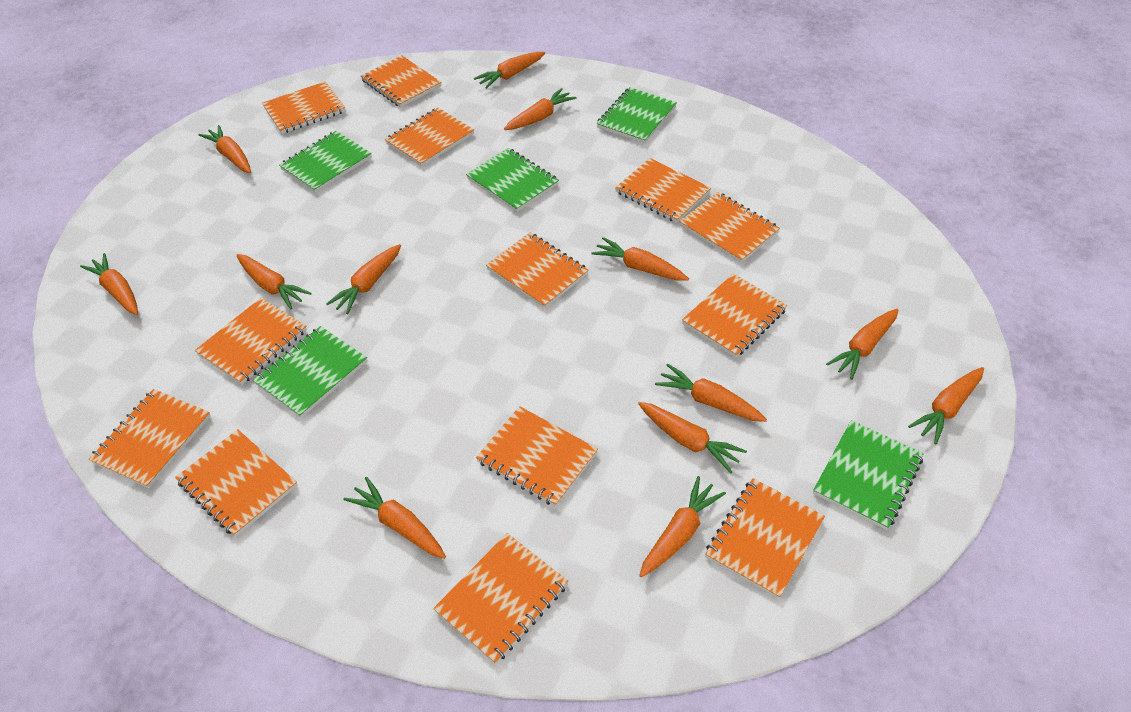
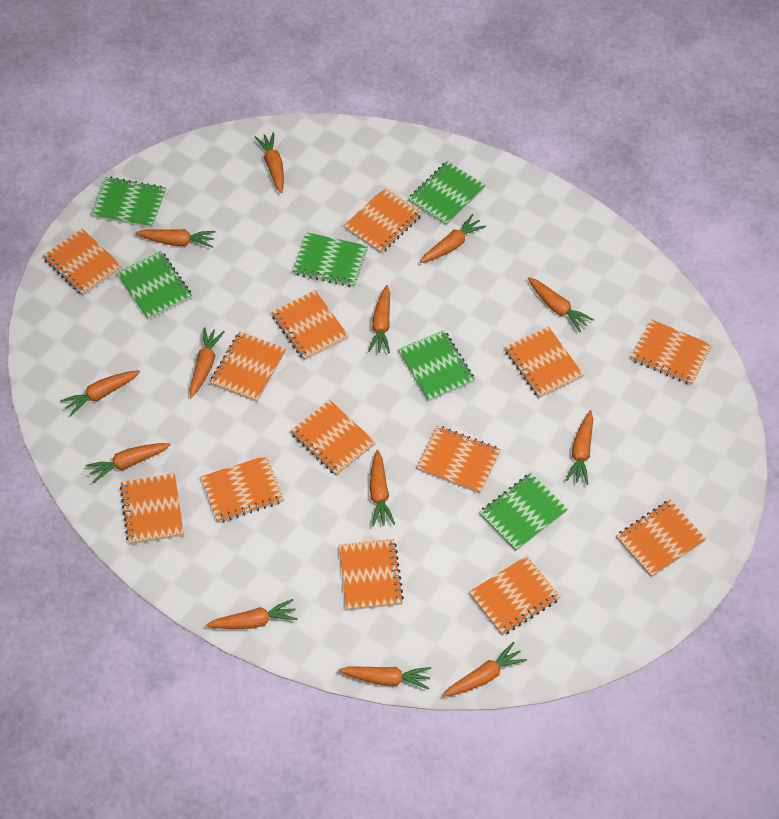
green notebook: 5 -> 6

